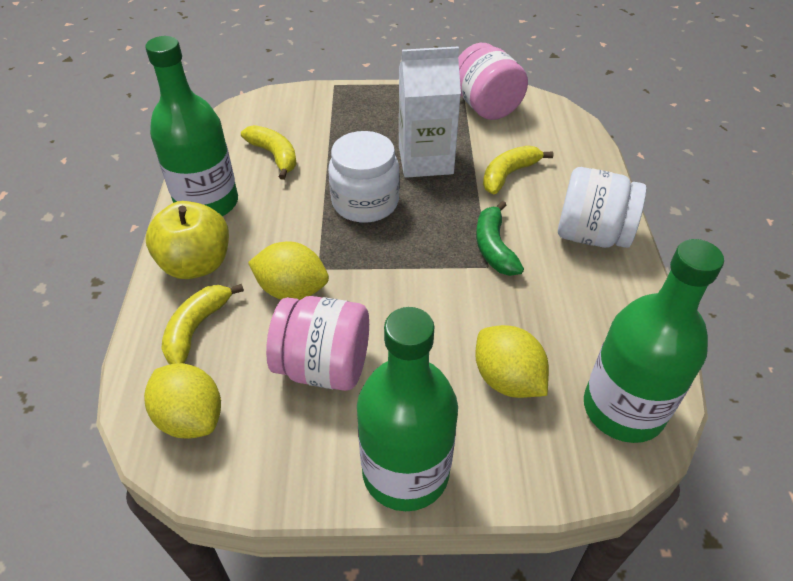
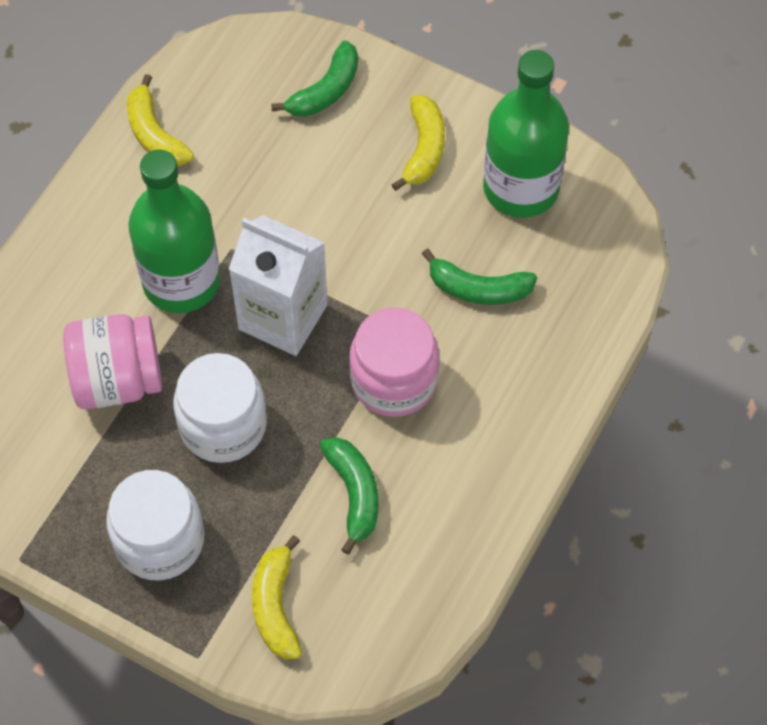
green banana: 1 -> 3
green bottle: 3 -> 2
yellow apple: 1 -> 0
yellow lemon: 3 -> 0

